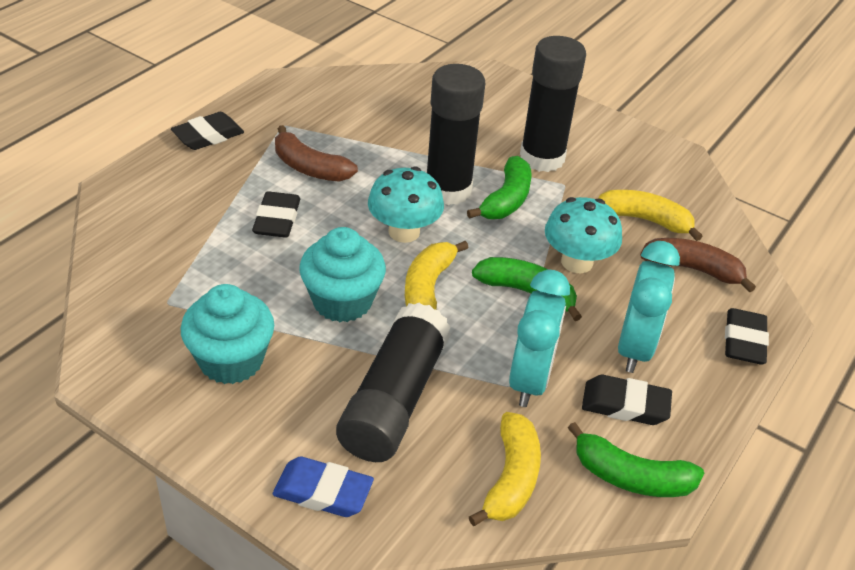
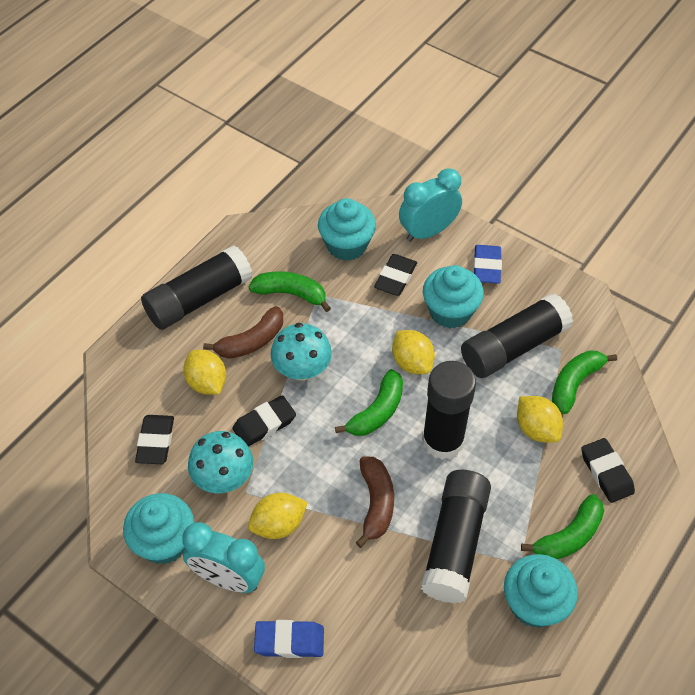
black glue stick: 3 -> 4
blue eraser: 1 -> 2
green banana: 3 -> 4
turquoise cupcake: 2 -> 4
yellow banana: 3 -> 0
yellow lemon: 0 -> 4

